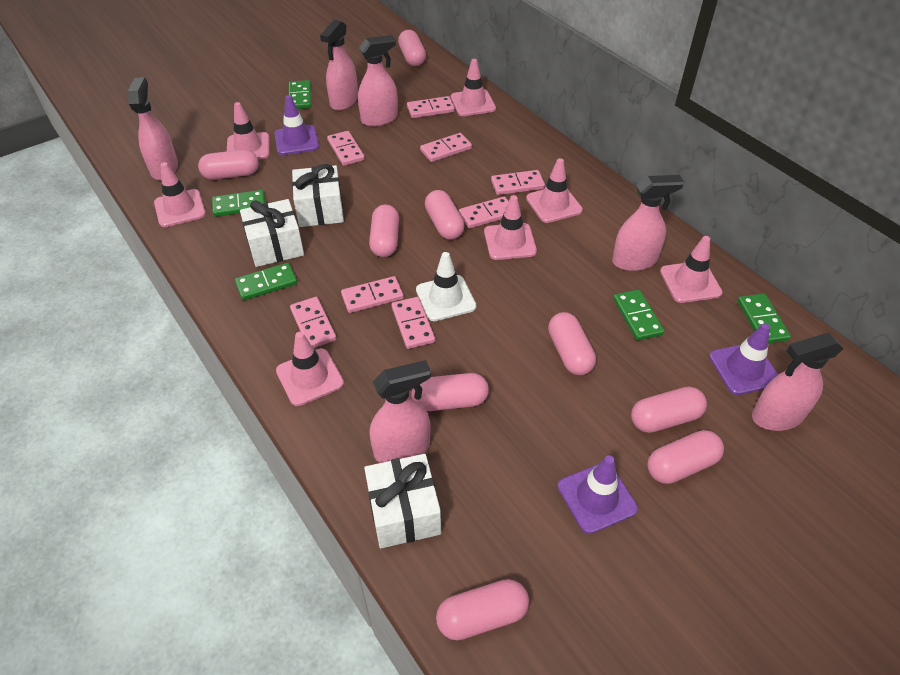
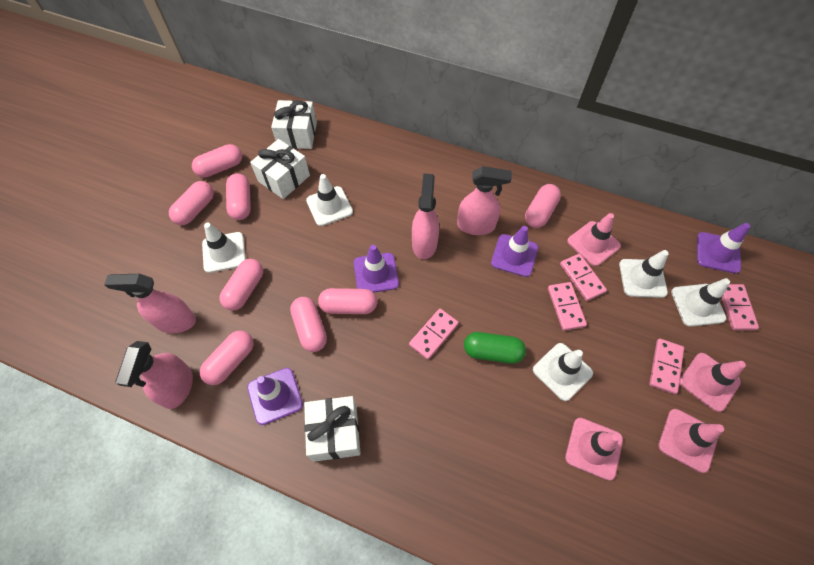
green capsule: 0 -> 1
green domino: 5 -> 0
pink capsule: 9 -> 8
pink domino: 8 -> 5
pink spray bottle: 6 -> 4
pink traffic cone: 7 -> 4
purple traffic cone: 3 -> 4
white traffic cone: 1 -> 5

